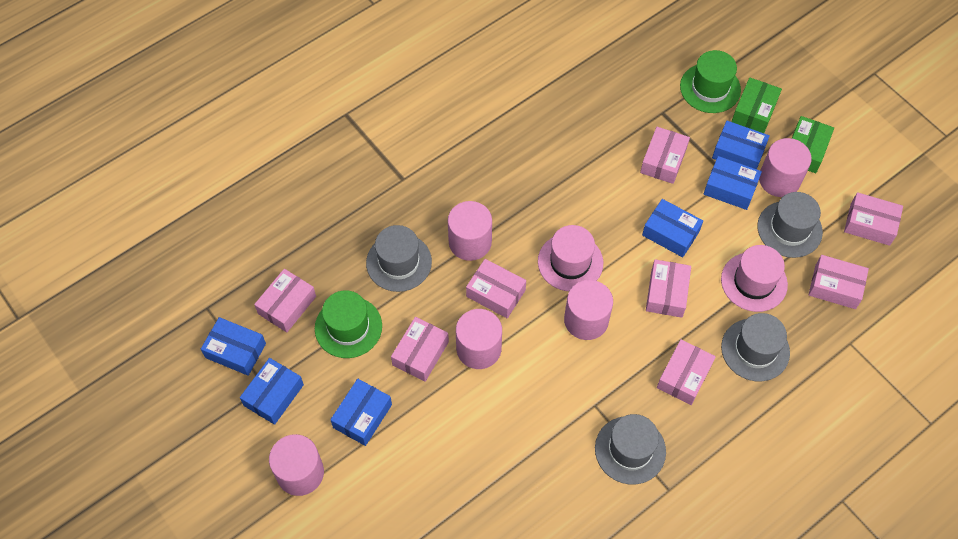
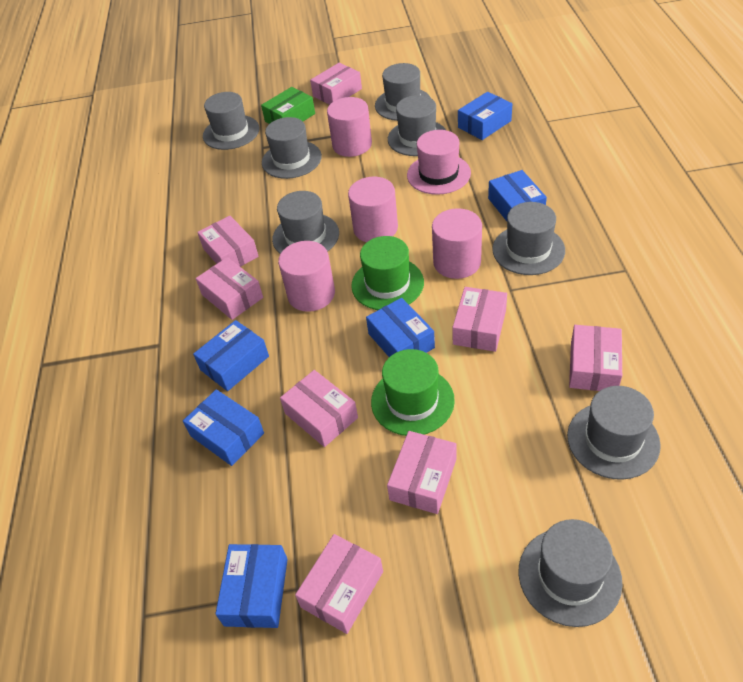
green box: 2 -> 1
grey hat: 4 -> 8
pink cylinder: 5 -> 4
pink hat: 2 -> 1

